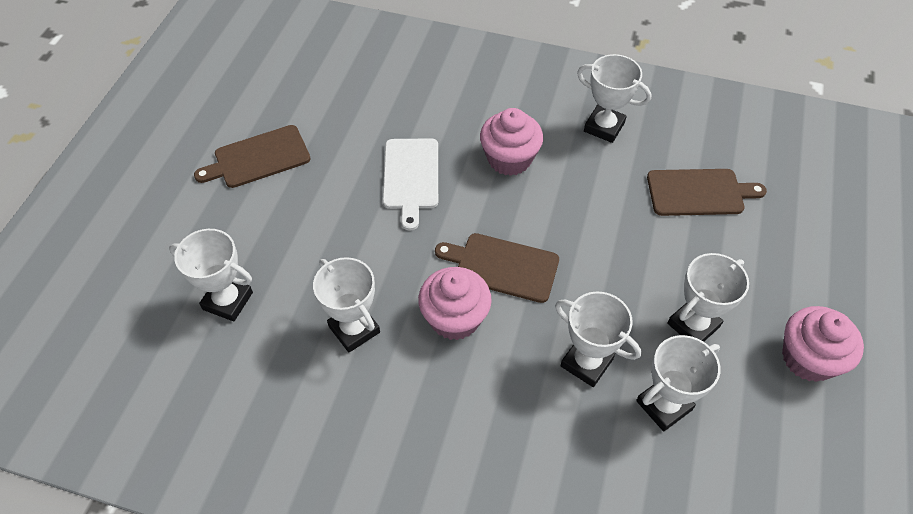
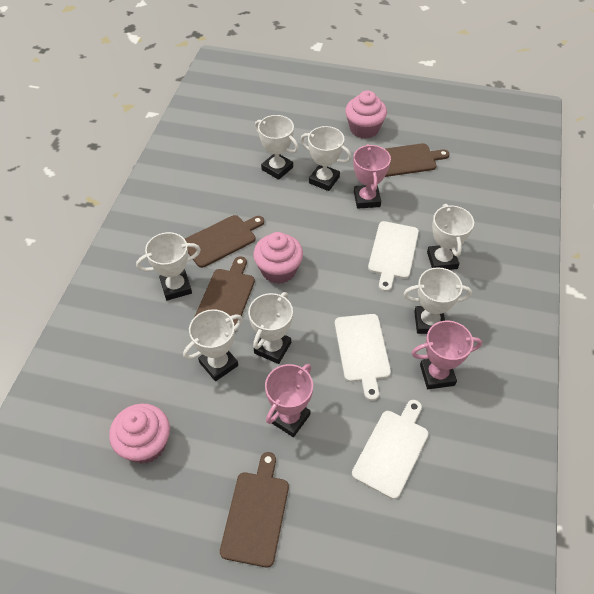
brown cutting board: 3 -> 4
pink trophy: 0 -> 3
white cutting board: 1 -> 3
white trophy: 6 -> 7

